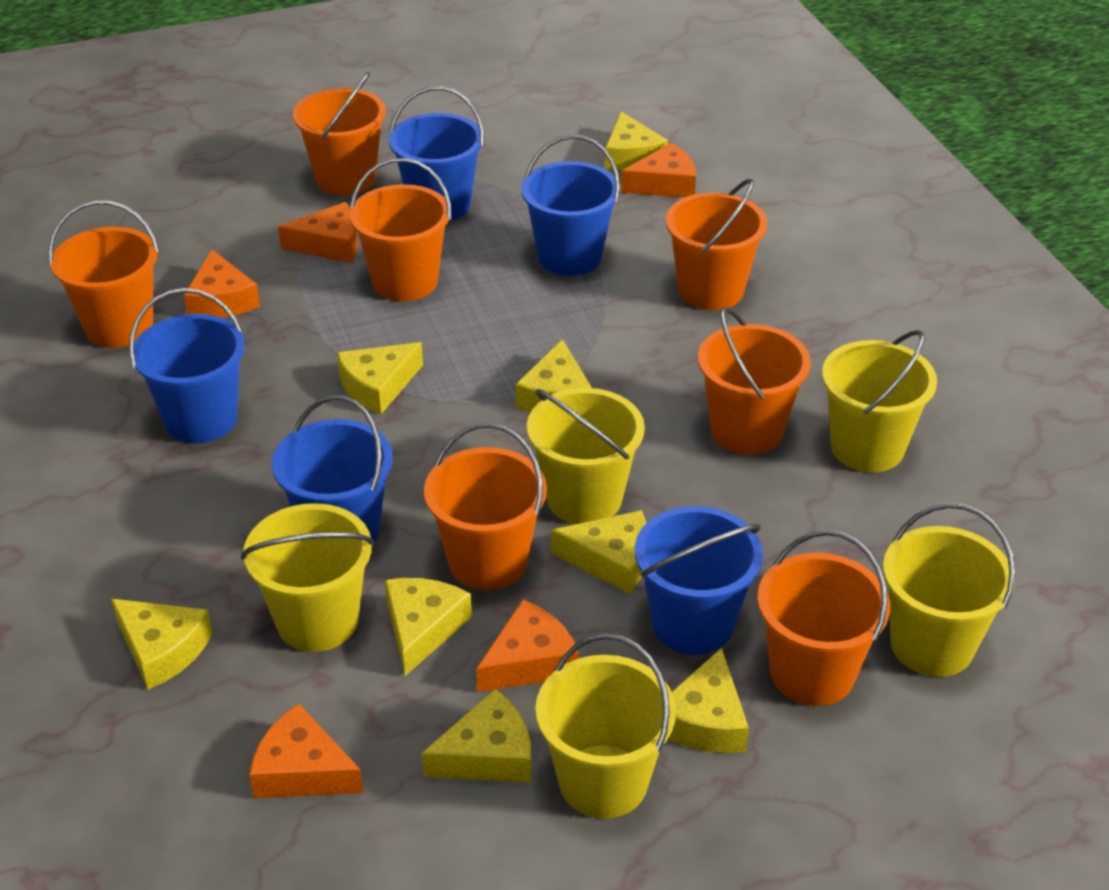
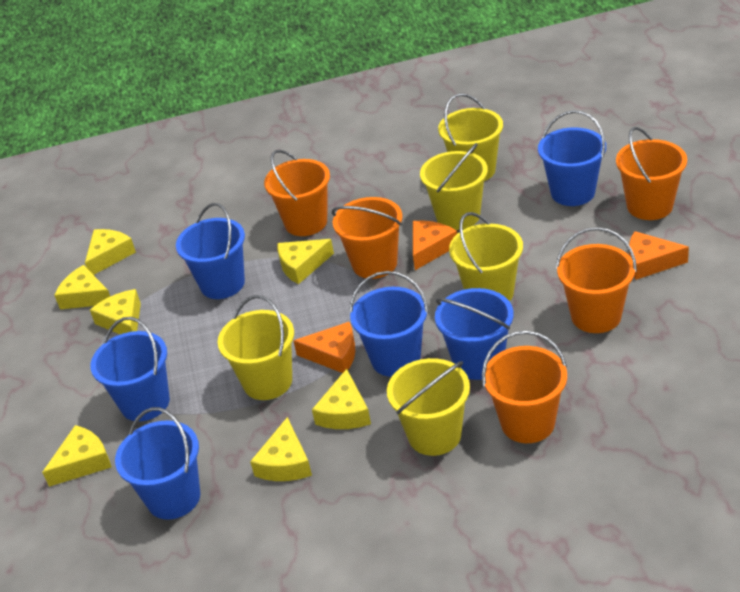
blue bucket: 5 -> 6
orange bucket: 7 -> 5
orange cheese: 5 -> 3
yellow cheese: 8 -> 7

